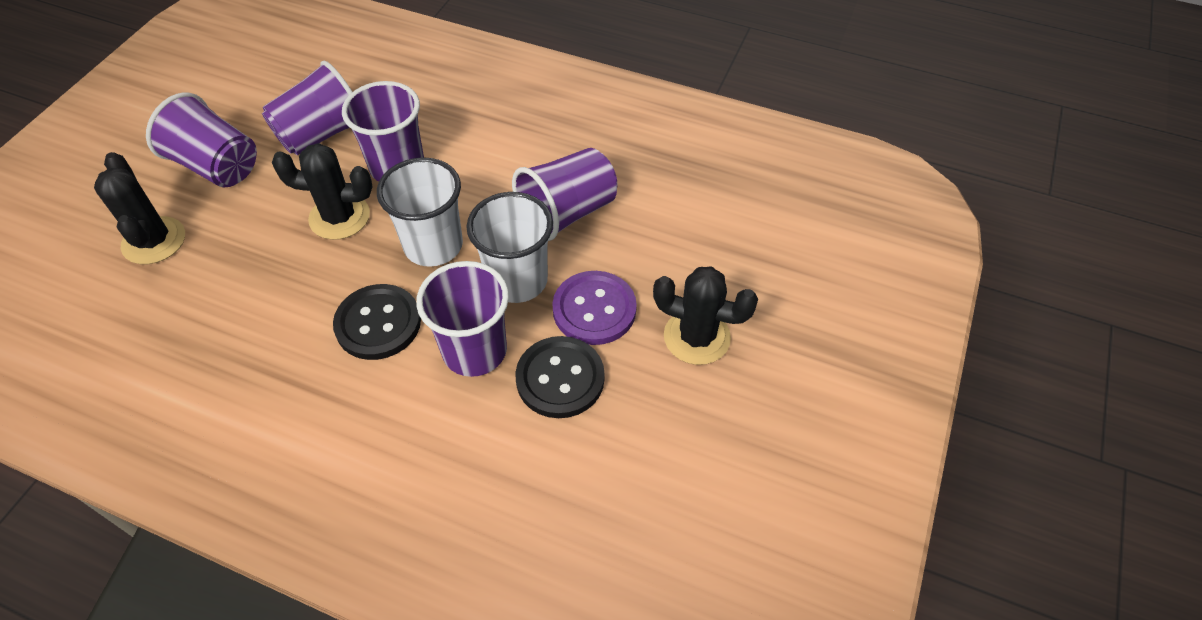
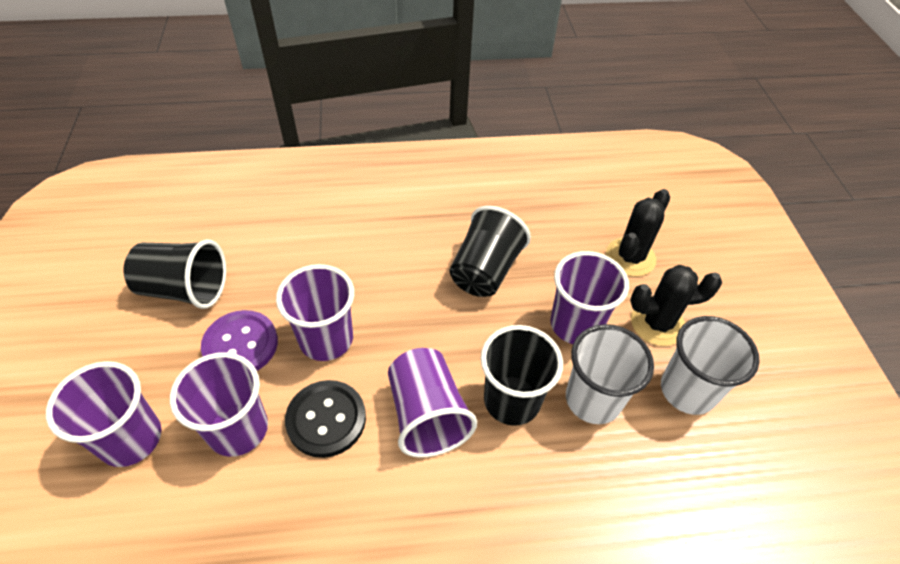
black button: 2 -> 1
black cactus: 3 -> 2
black cup: 0 -> 3

